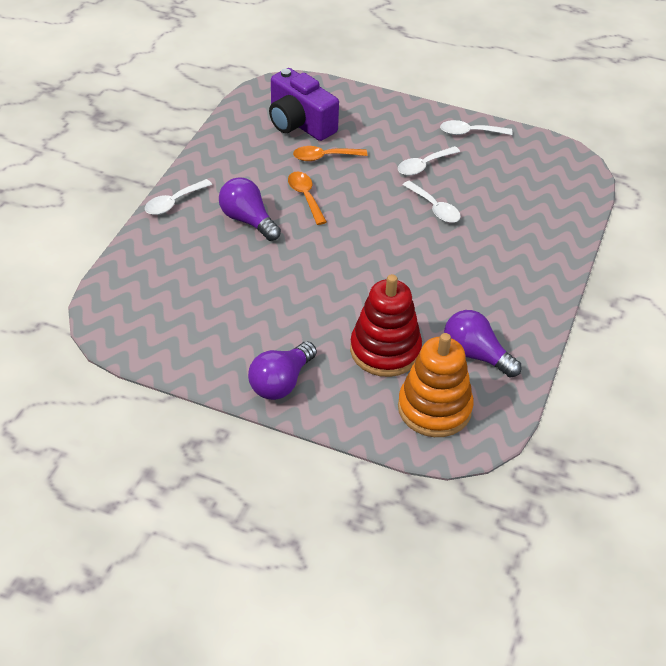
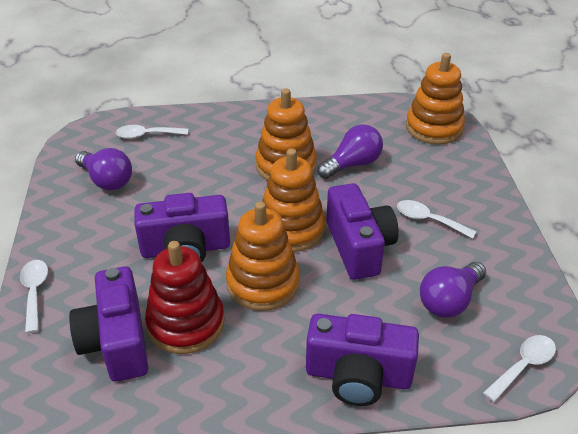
orange spoon: 2 -> 0
orange stacking toy: 1 -> 4
purple camera: 1 -> 4

